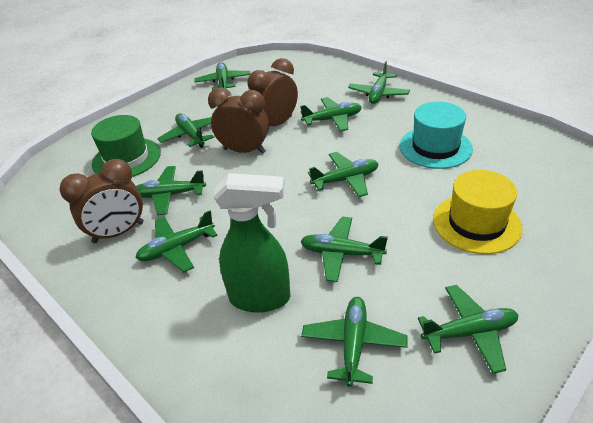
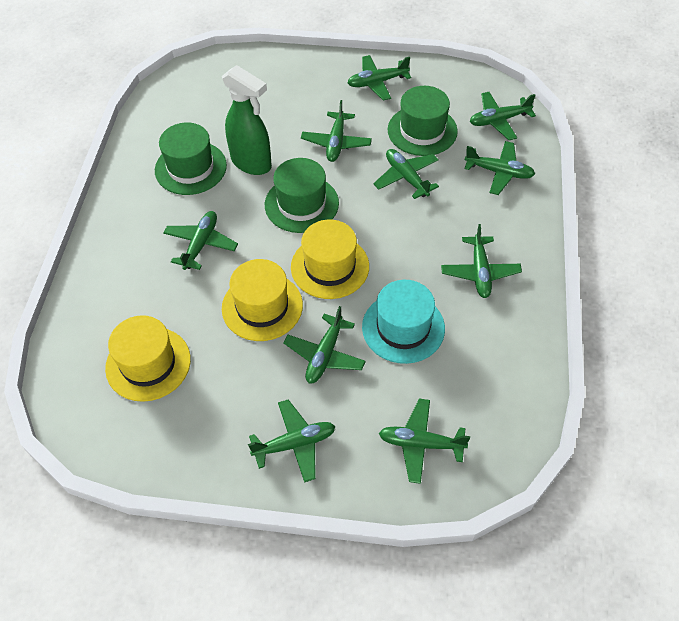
brown clock: 3 -> 0
green hat: 1 -> 3
yellow hat: 1 -> 3

